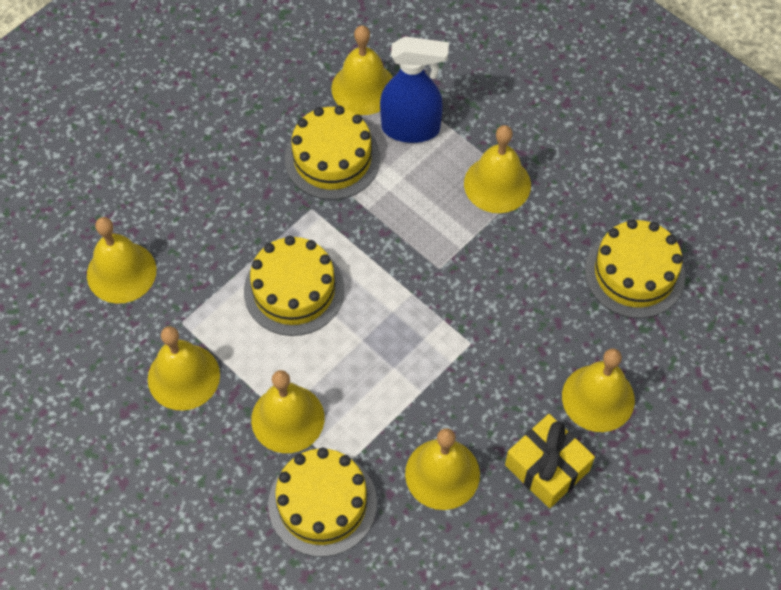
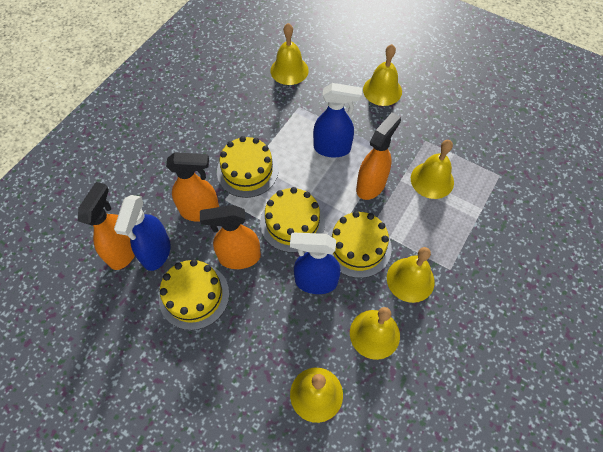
blue spray bottle: 1 -> 3
orange spray bottle: 0 -> 4
yellow bell: 7 -> 6
yellow gift: 1 -> 0

